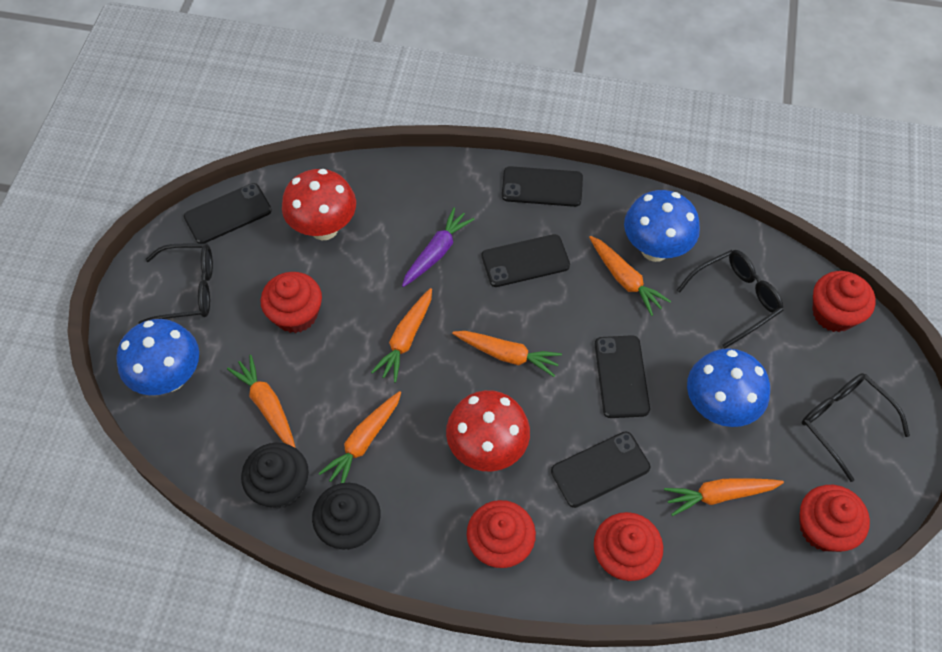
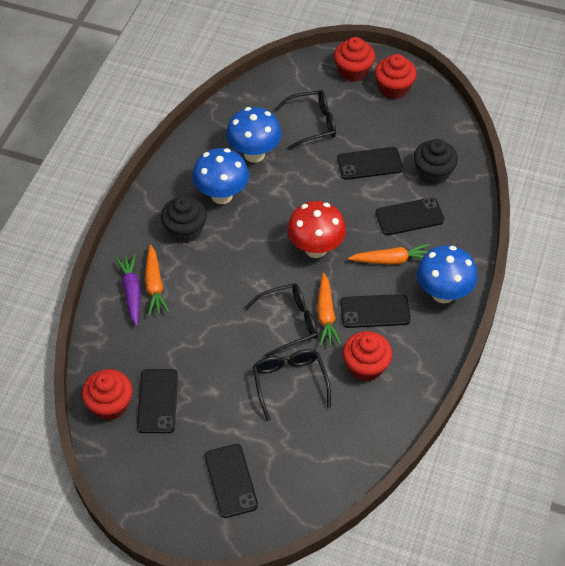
orange carrot: 6 -> 3
red cupcake: 5 -> 4
red mushroom: 2 -> 1

